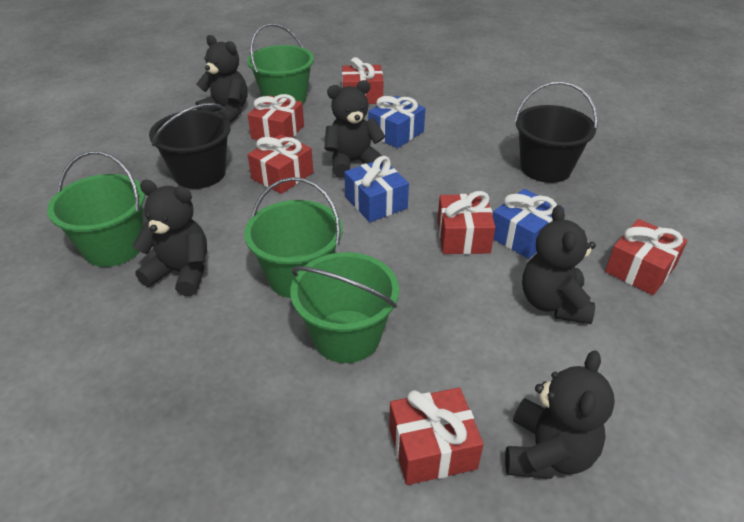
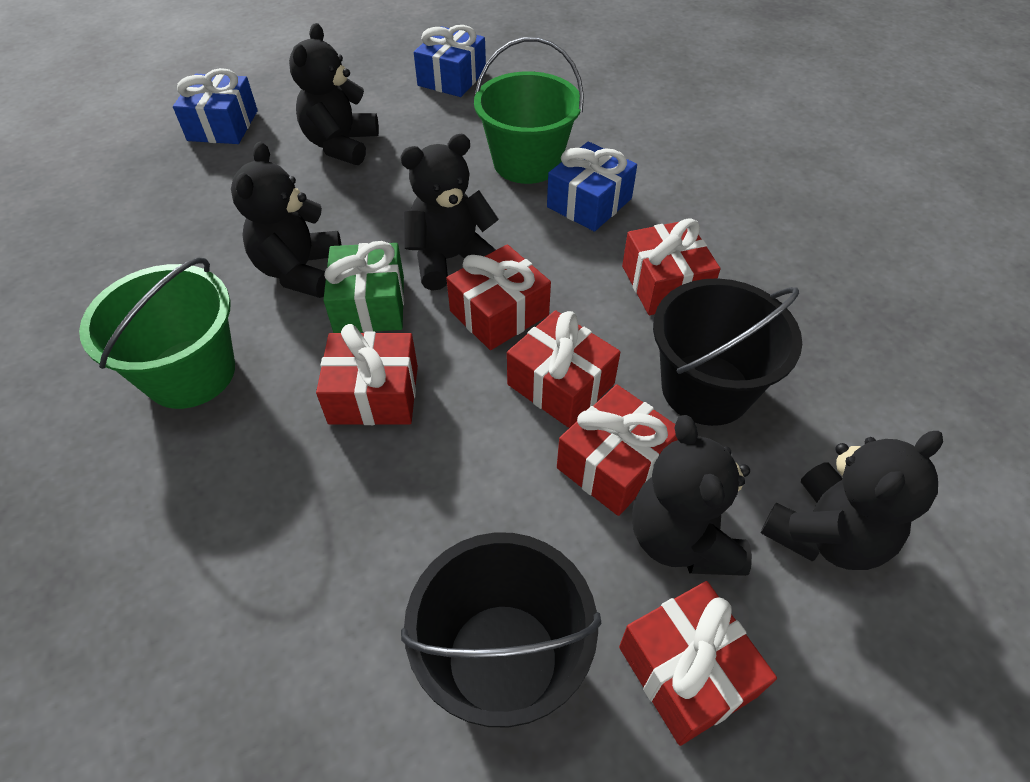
green bucket: 4 -> 2
green gift: 0 -> 1

